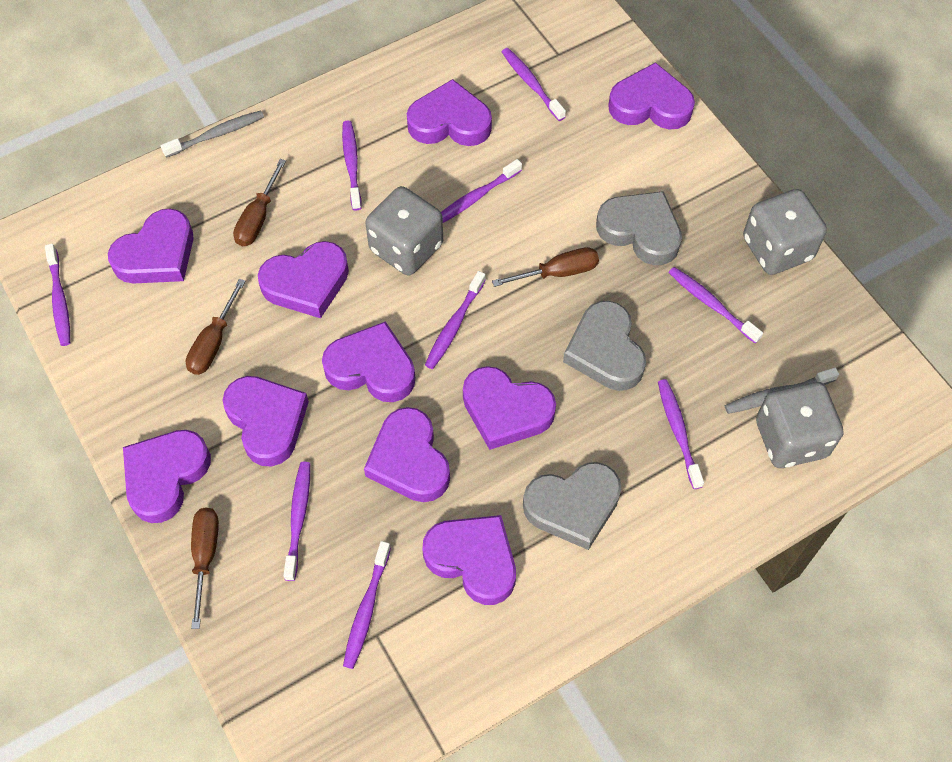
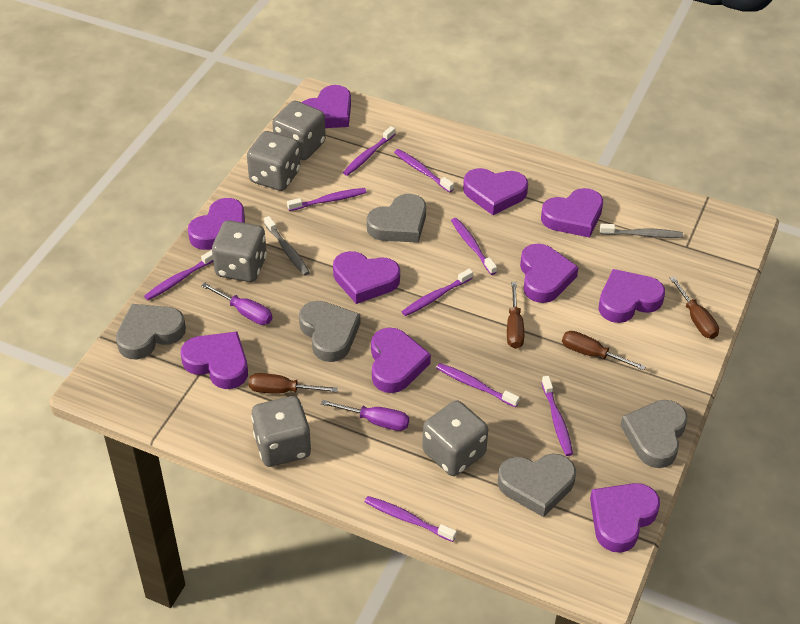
grey dice: 3 -> 5
grey heart: 3 -> 5
purple screwdriver: 0 -> 2

